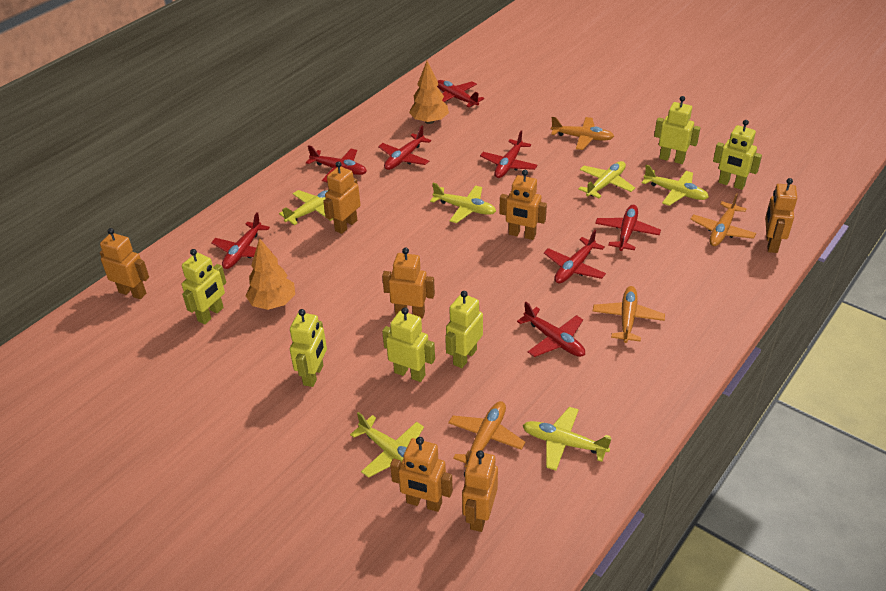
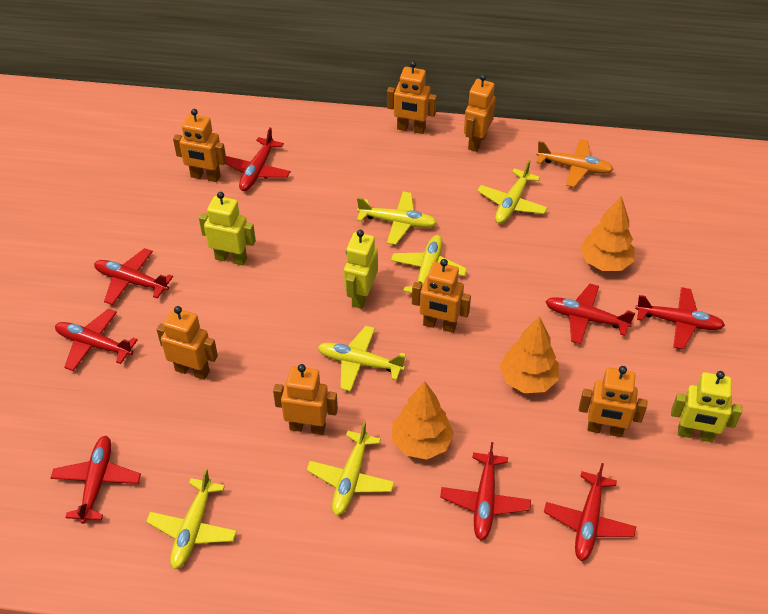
orange plane: 4 -> 1
orange tree: 2 -> 3
yellow robot: 6 -> 3

